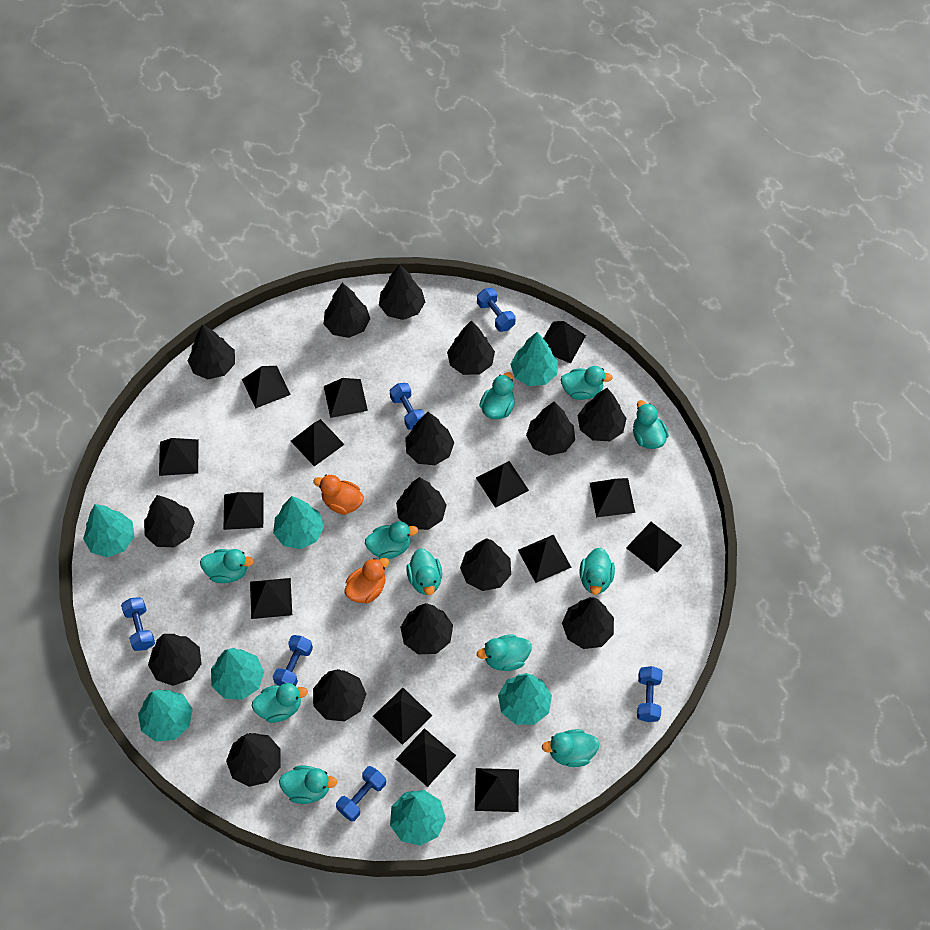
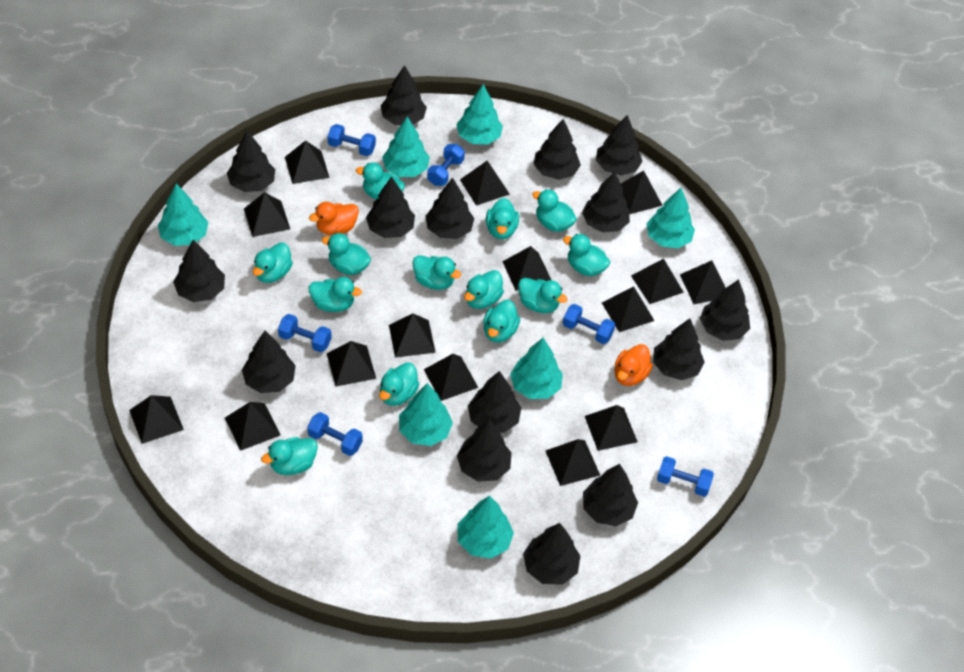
black pyramid: 14 -> 15
turquoise duck: 11 -> 13

